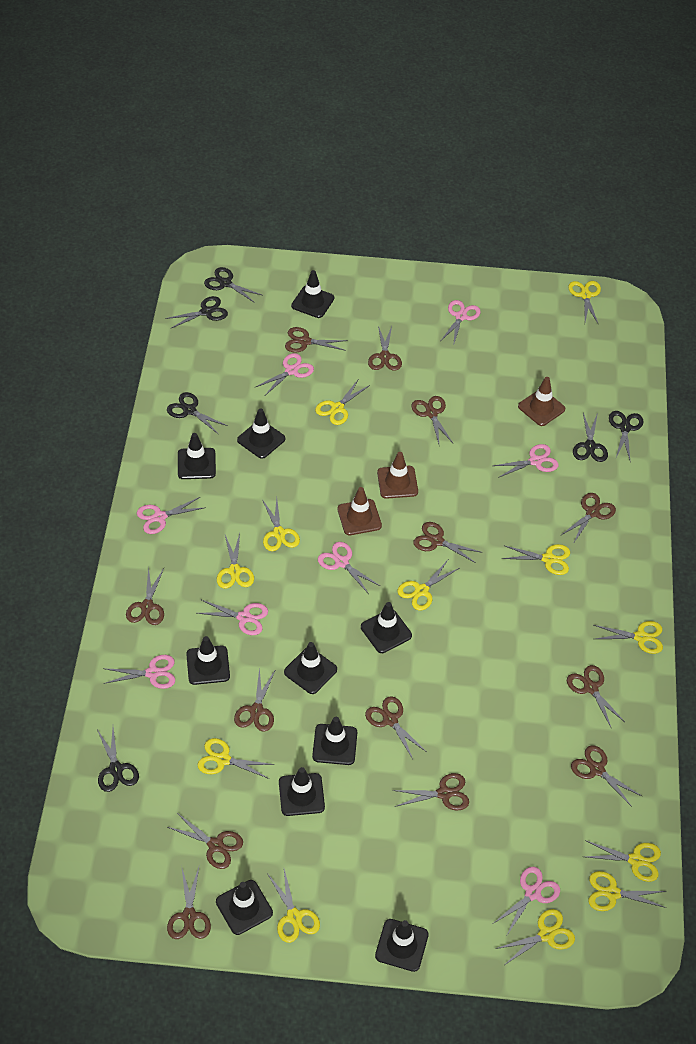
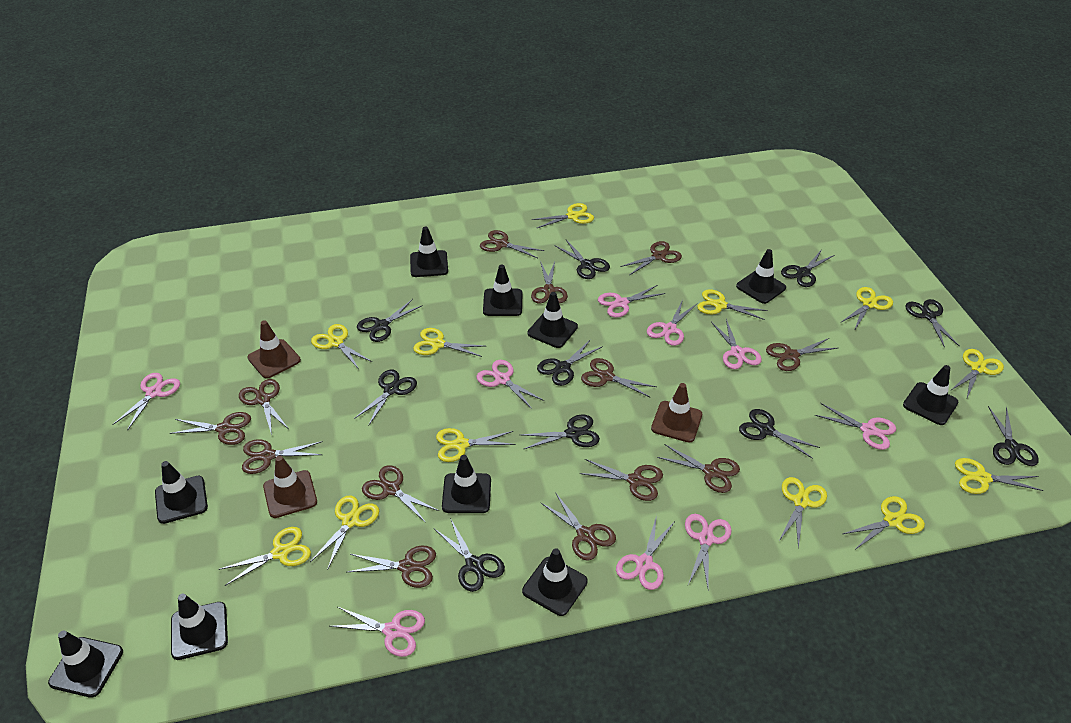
black scissors: 6 -> 10
pink scissors: 8 -> 9

